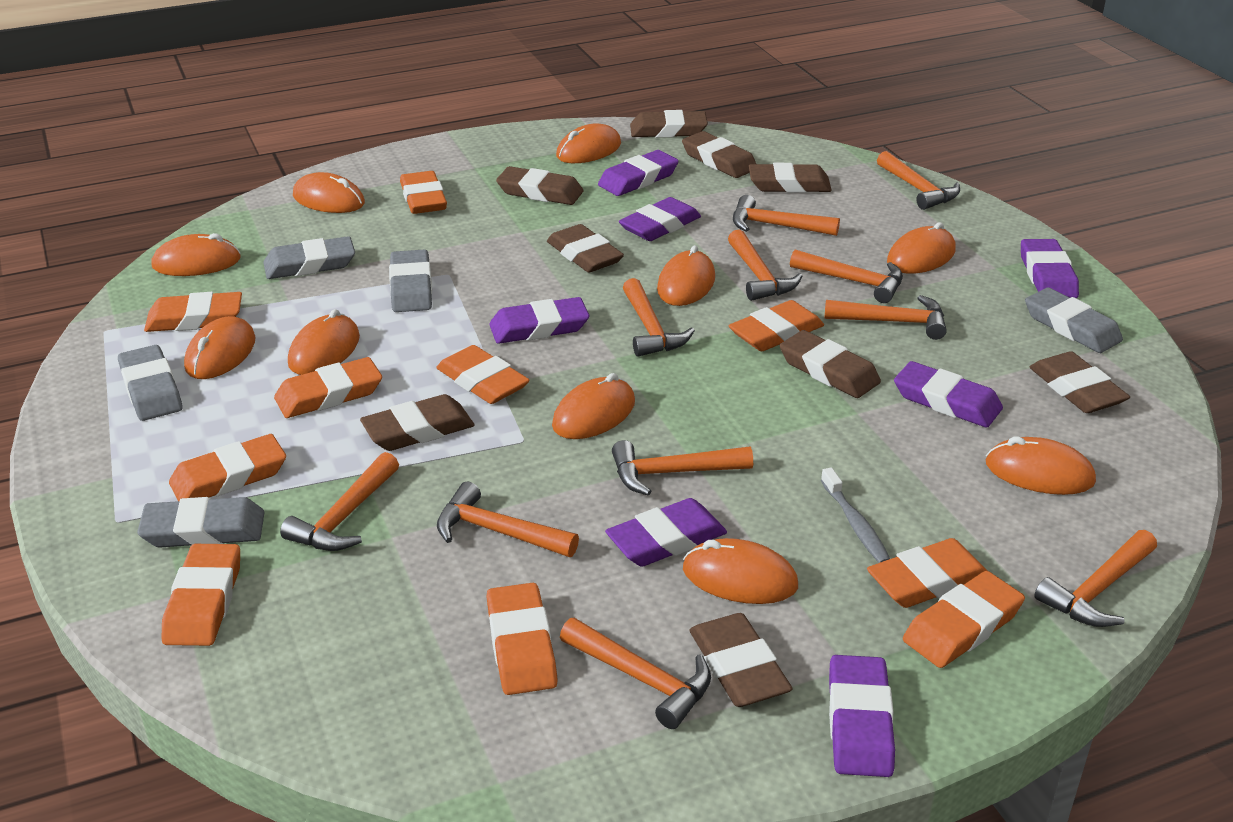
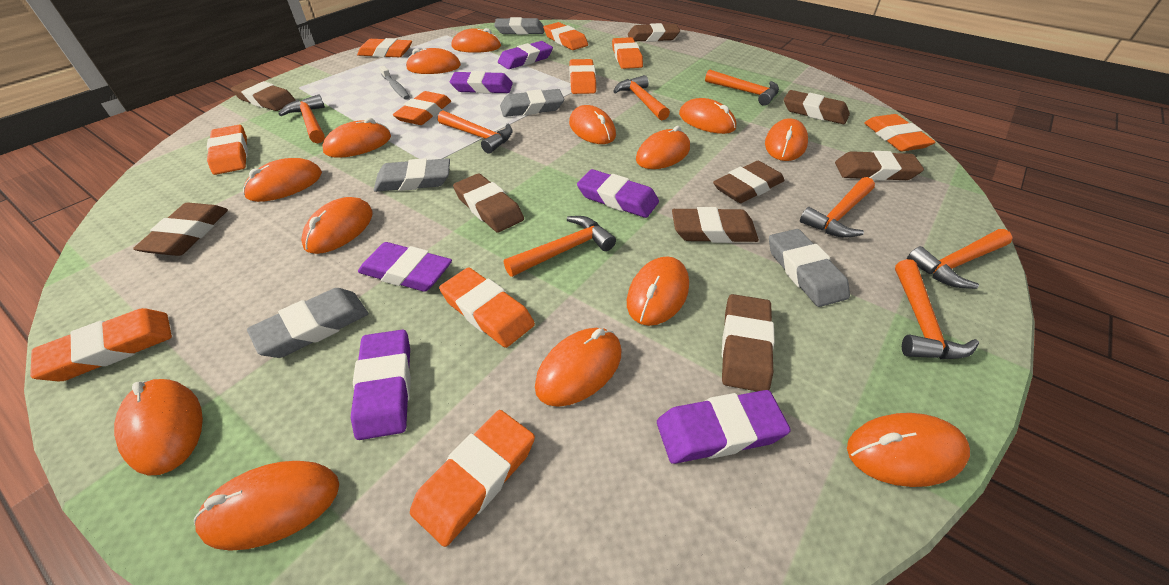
orange hammer: 11 -> 8
orange mouse: 10 -> 14
purple eraser: 7 -> 6

